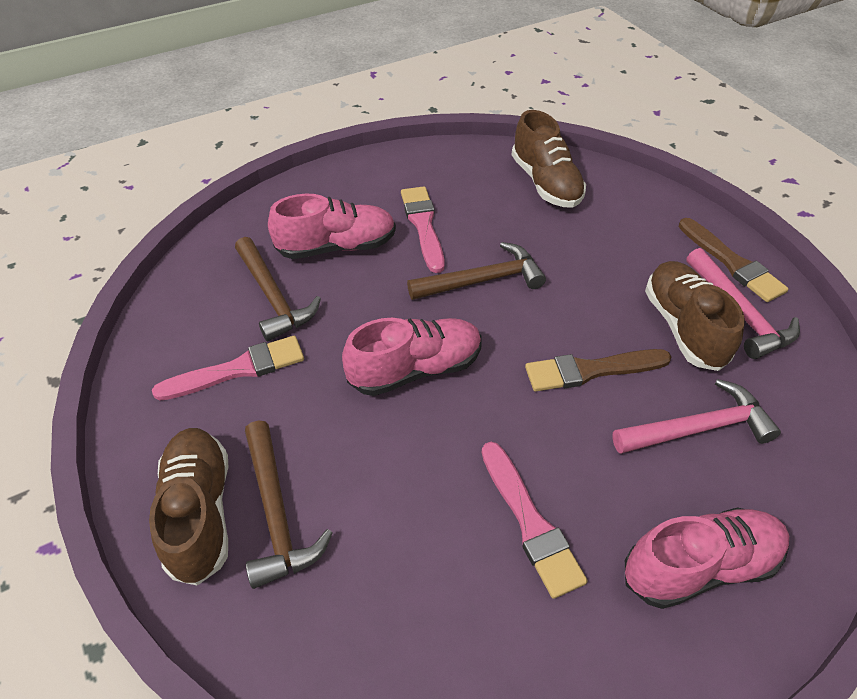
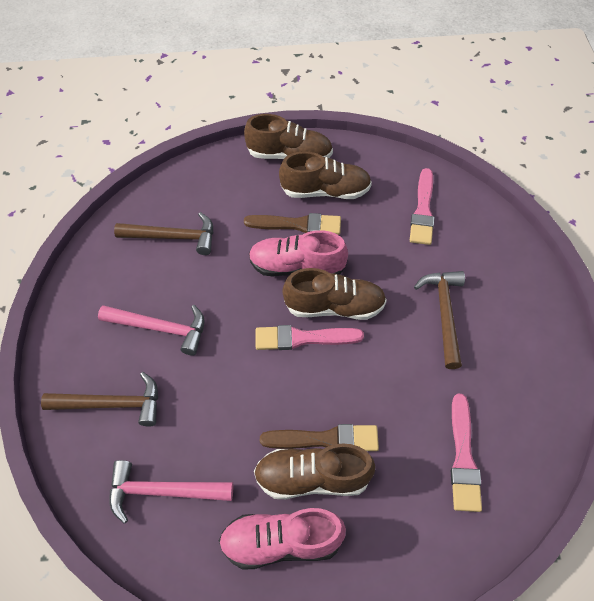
brown shoe: 3 -> 4
pink shoe: 3 -> 2

